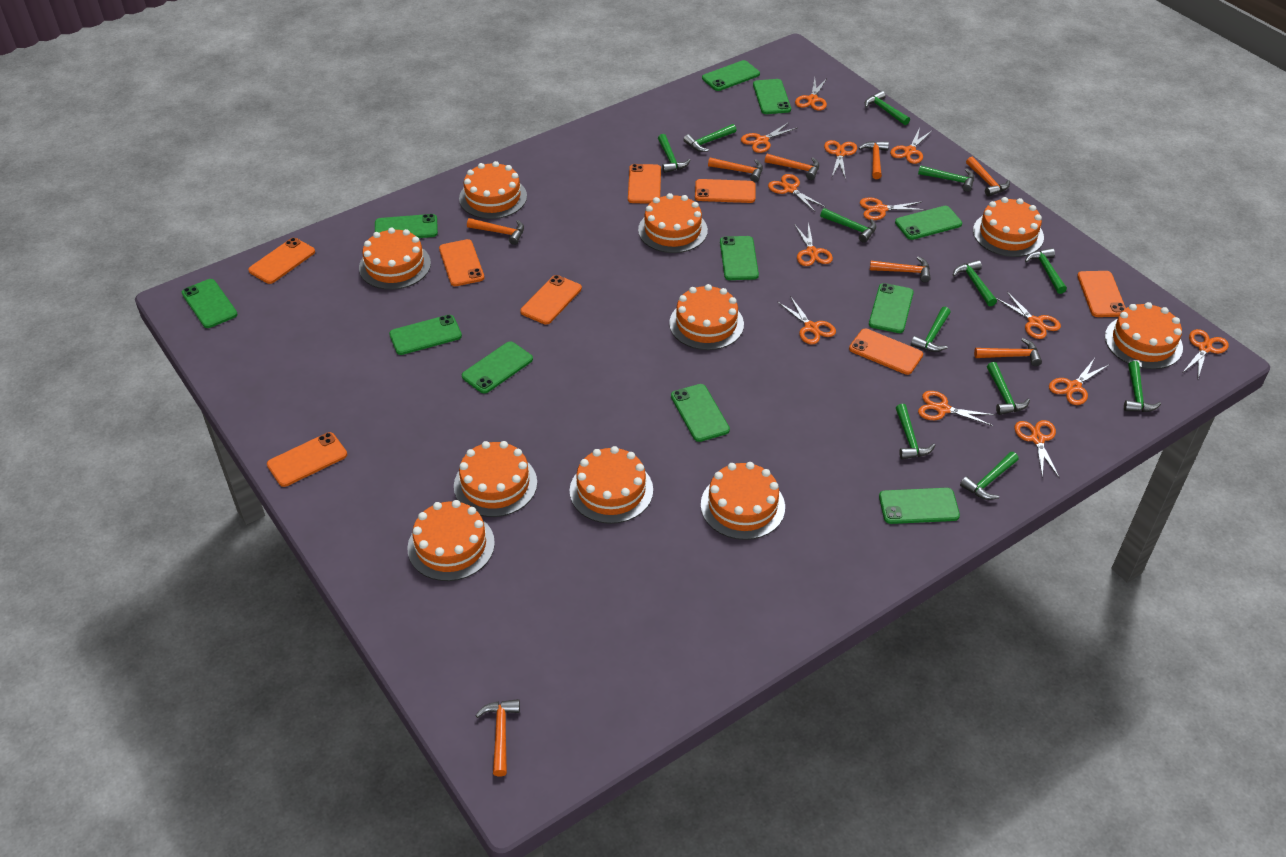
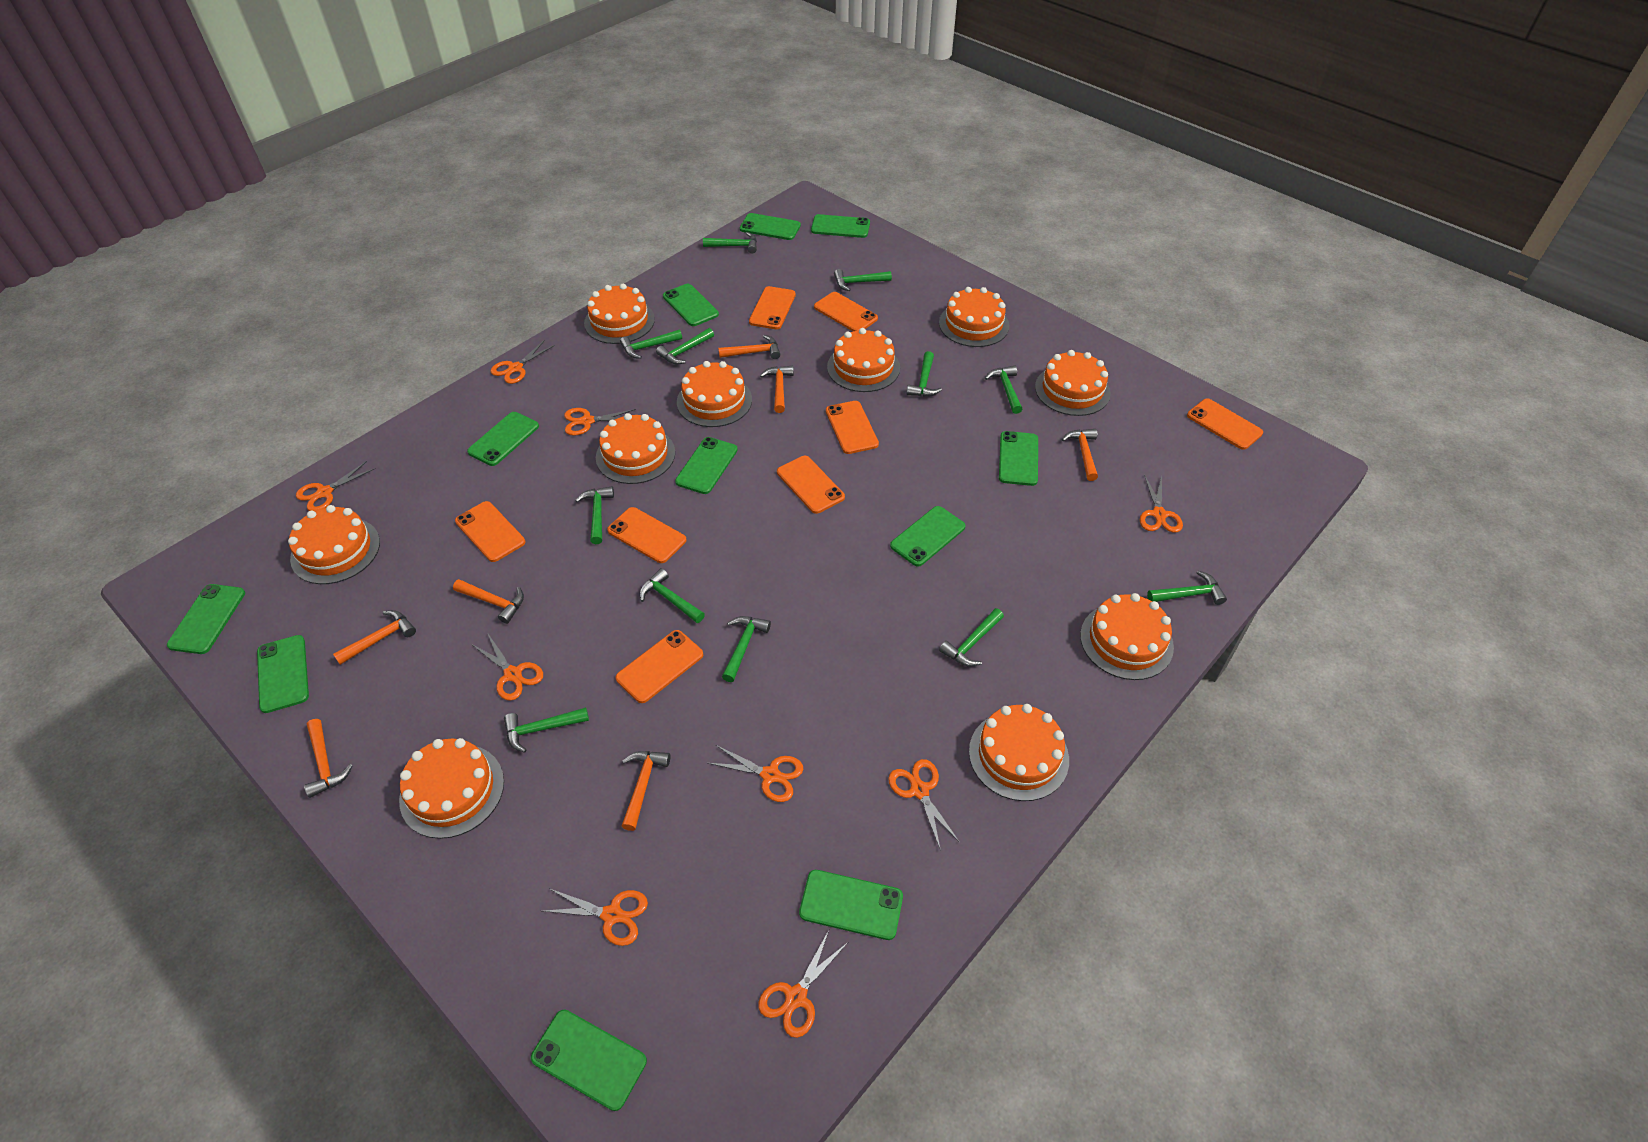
orange hammer: 8 -> 7
orange scissors: 13 -> 9

